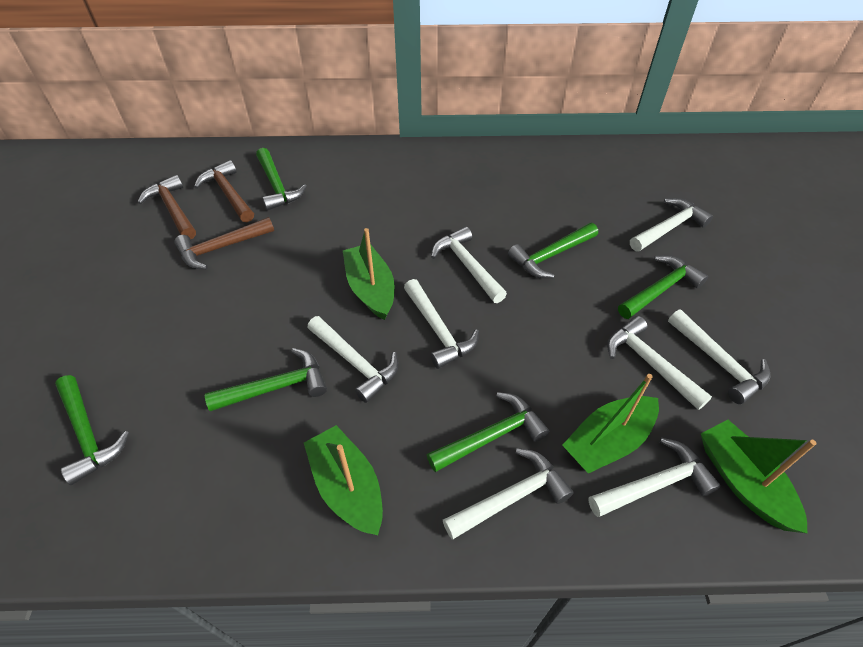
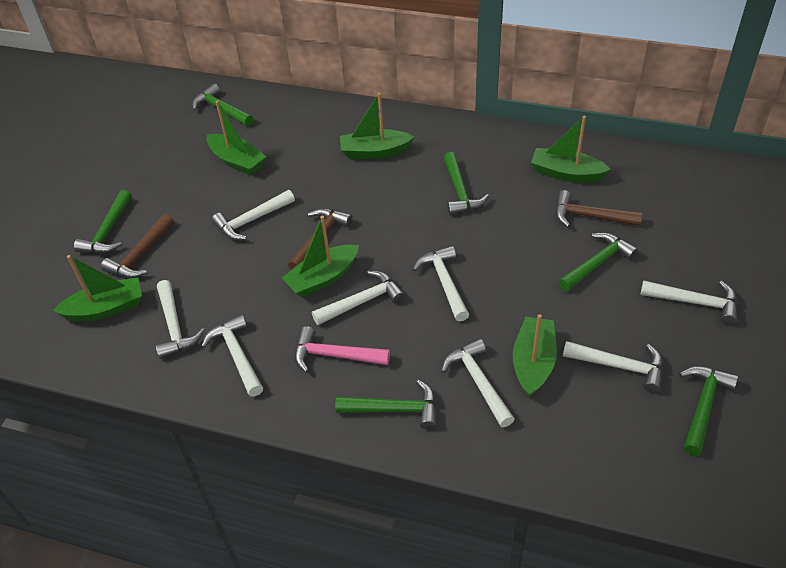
green boat: 4 -> 6
pink hammer: 0 -> 1

